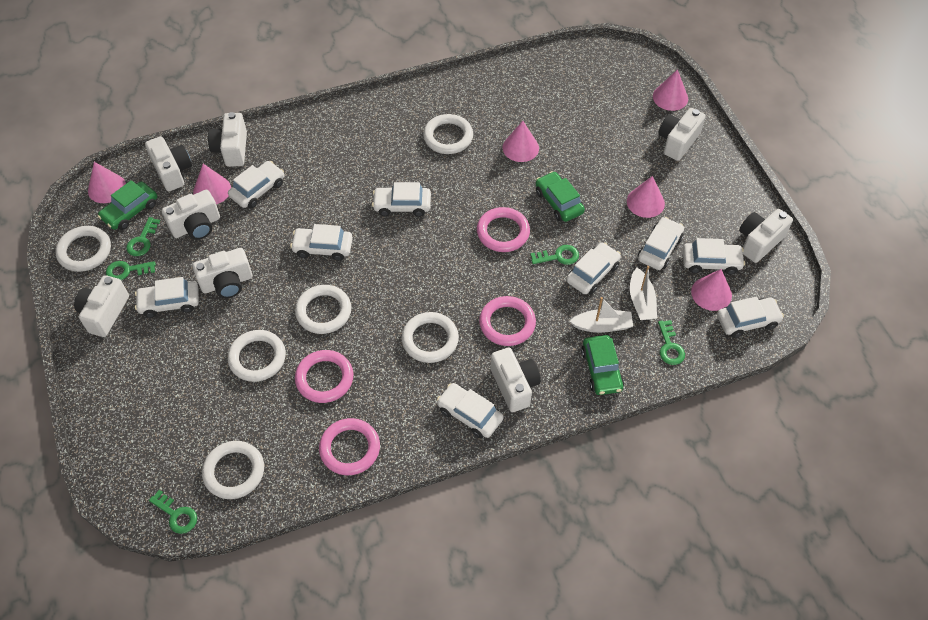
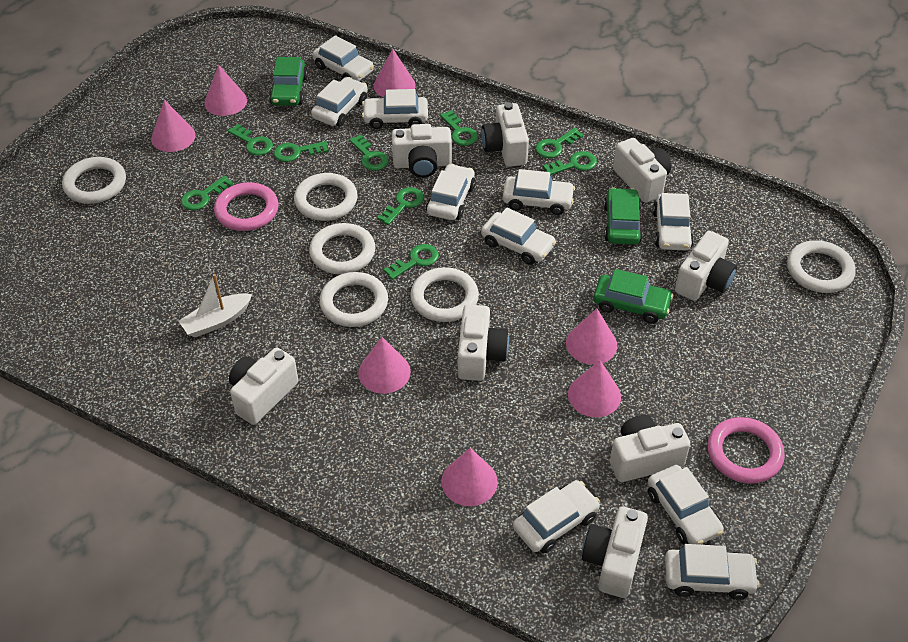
green key: 5 -> 9
pink cone: 6 -> 7
pink ring: 4 -> 2
white boat: 2 -> 1
white car: 9 -> 10

